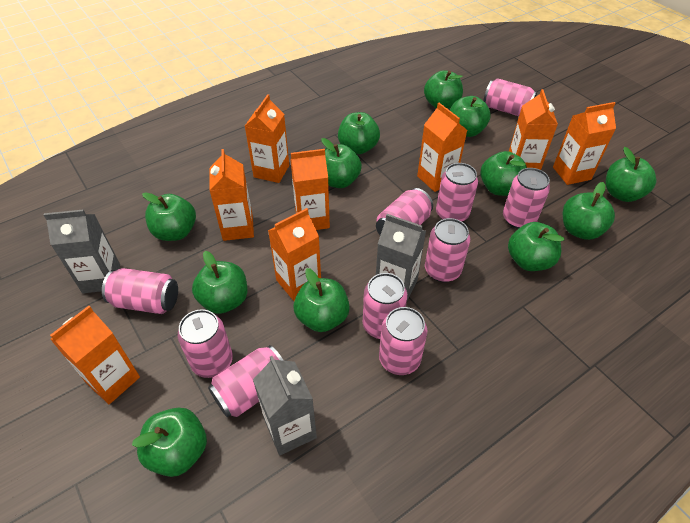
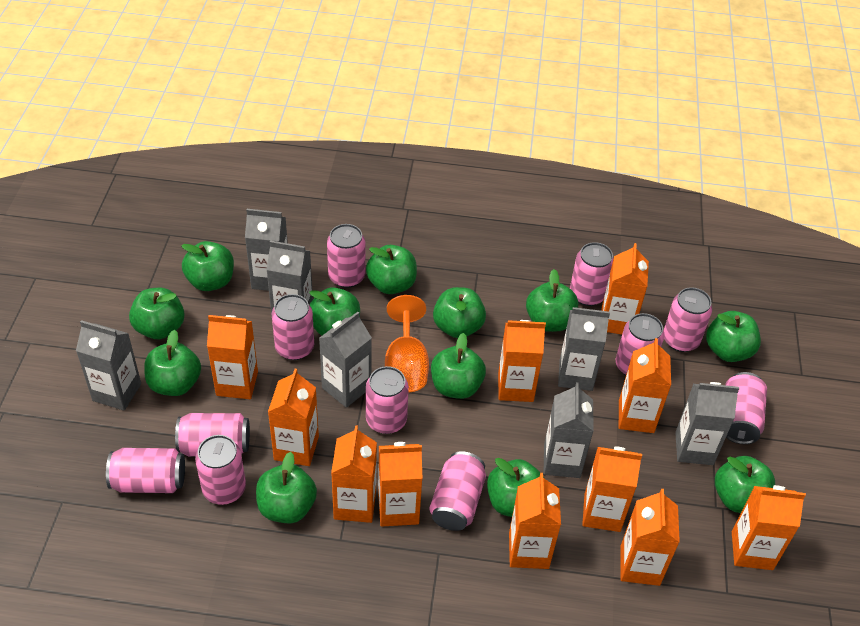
grey carton: 3 -> 7
orange carton: 8 -> 11
orange goblet: 0 -> 1
pink can: 10 -> 11

